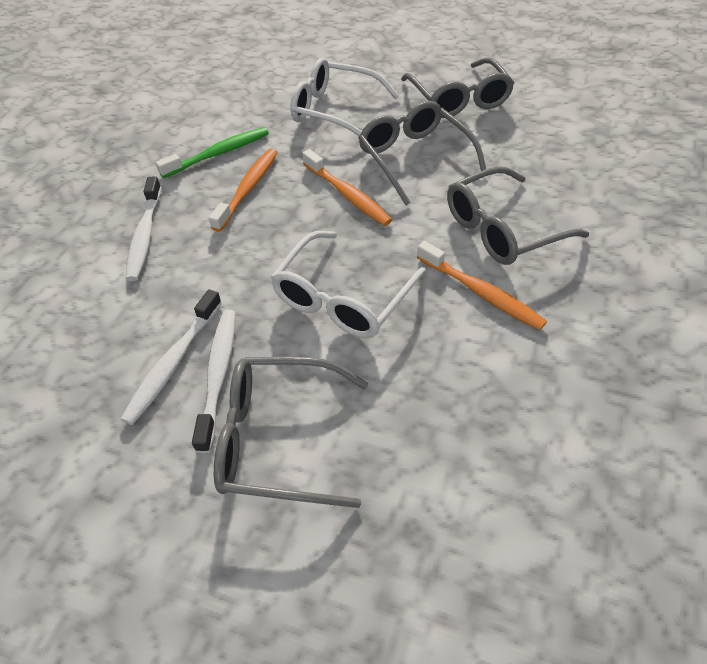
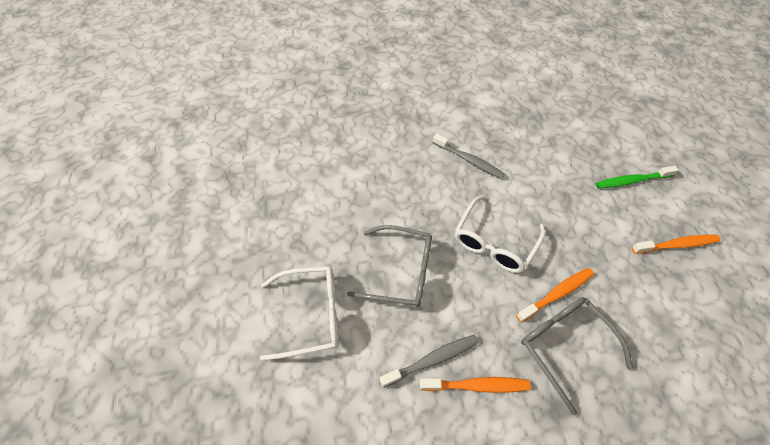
grey glasses: 4 -> 2
grey toothbrush: 0 -> 2
white toothbrush: 3 -> 0

